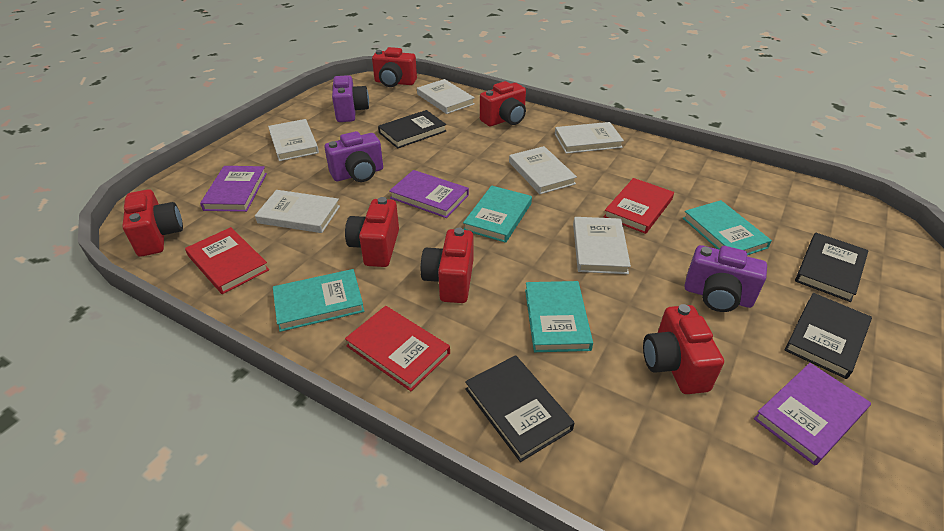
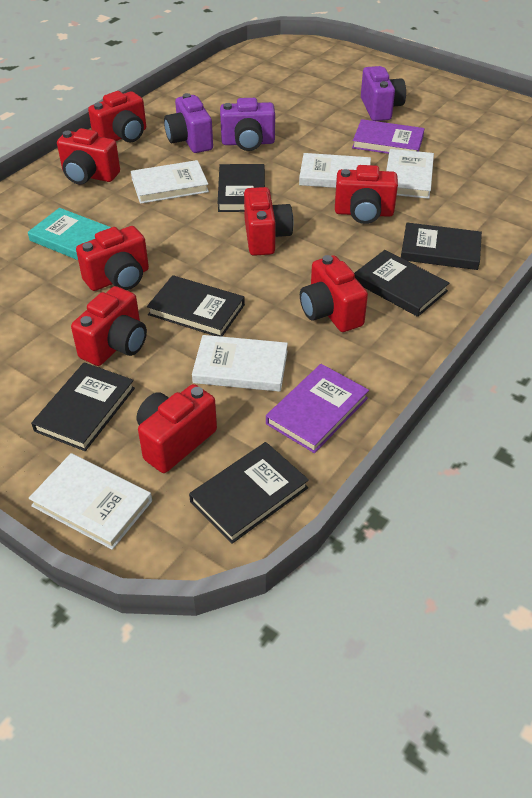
black book: 4 -> 6
purple book: 3 -> 2
red book: 3 -> 0
red camera: 6 -> 8
turquoise book: 4 -> 1
white book: 6 -> 5

